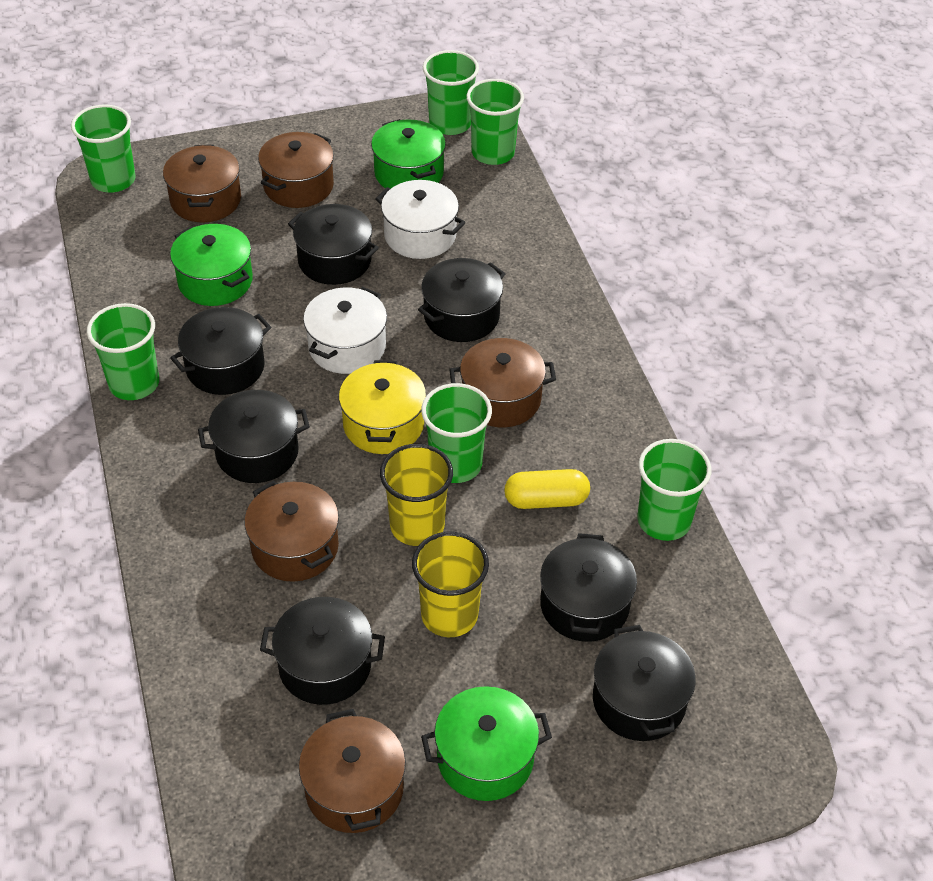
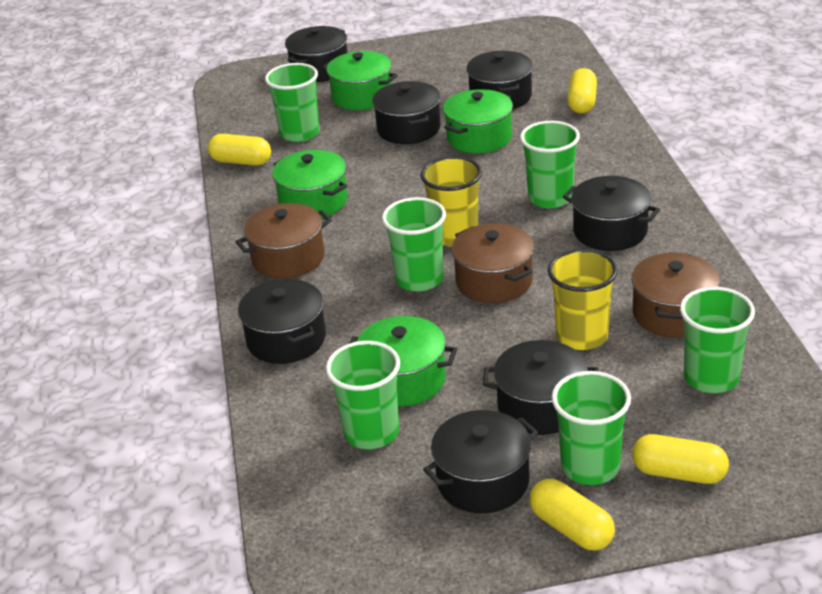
brown pot: 5 -> 3
green pot: 3 -> 4
white pot: 2 -> 0
yellow capsule: 1 -> 4
yellow pot: 1 -> 0

